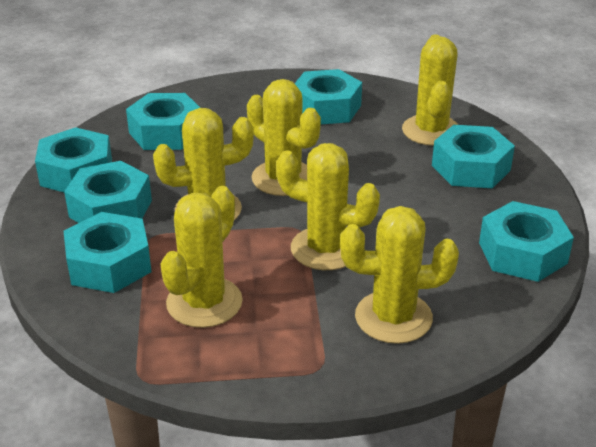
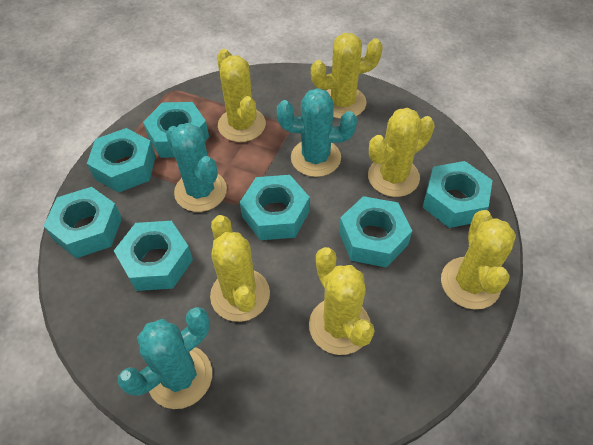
turquoise cactus: 0 -> 3

